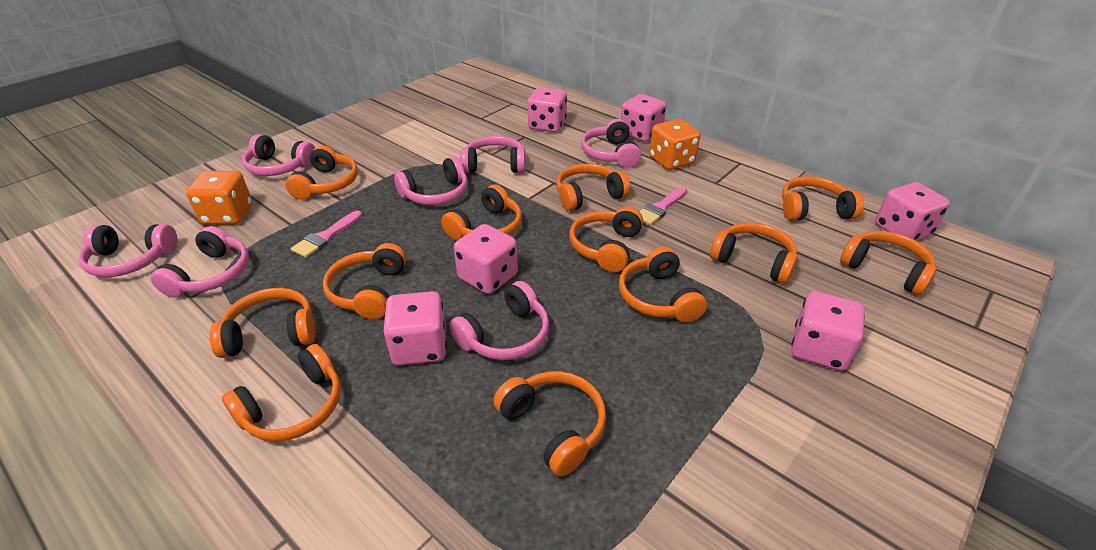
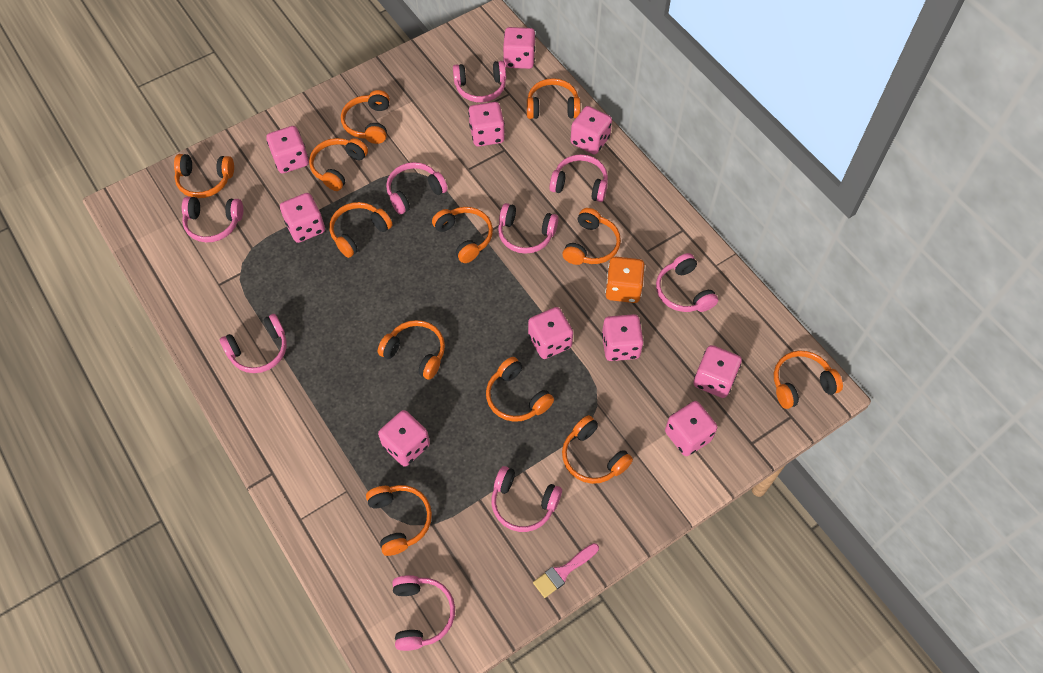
orange dice: 2 -> 1
pink brush: 2 -> 1
pink dice: 6 -> 10
pink headphones: 7 -> 9

